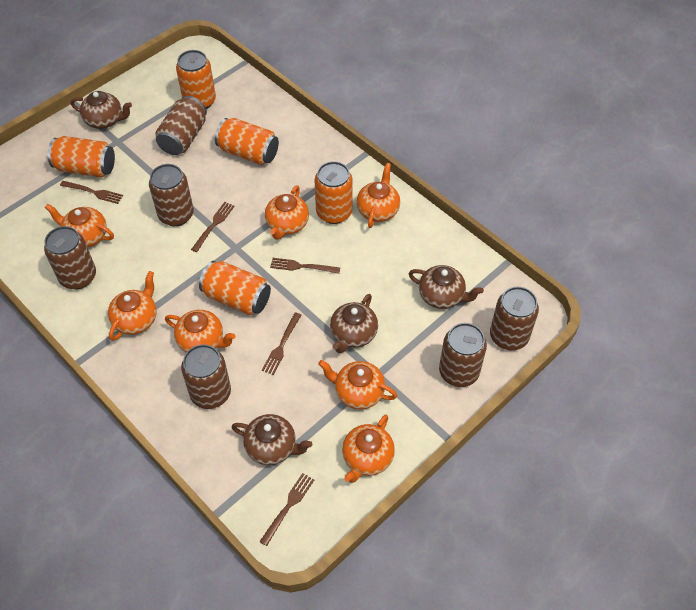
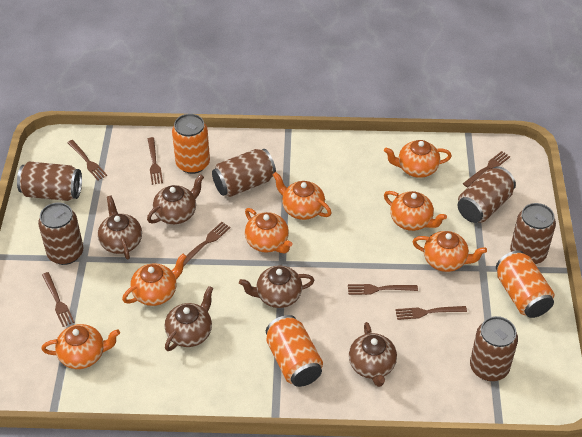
brown fork: 5 -> 7
brown teapot: 4 -> 5
orange can: 5 -> 3

